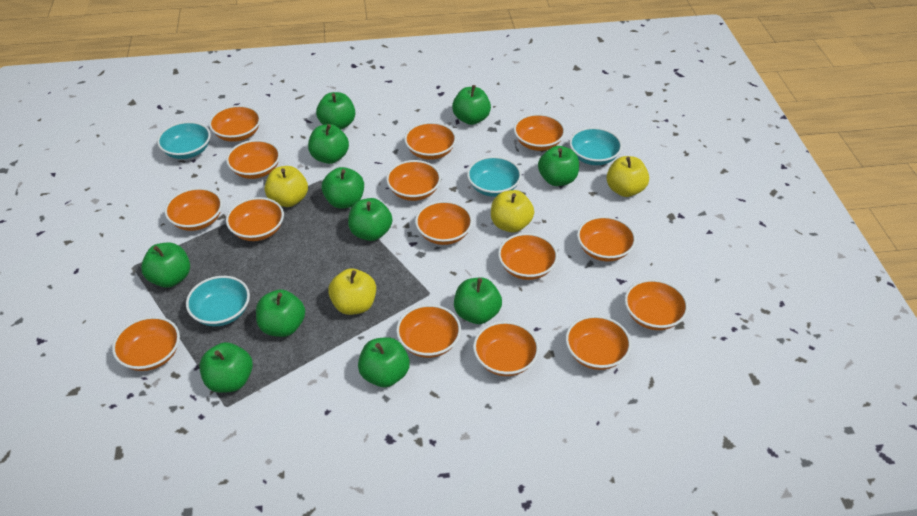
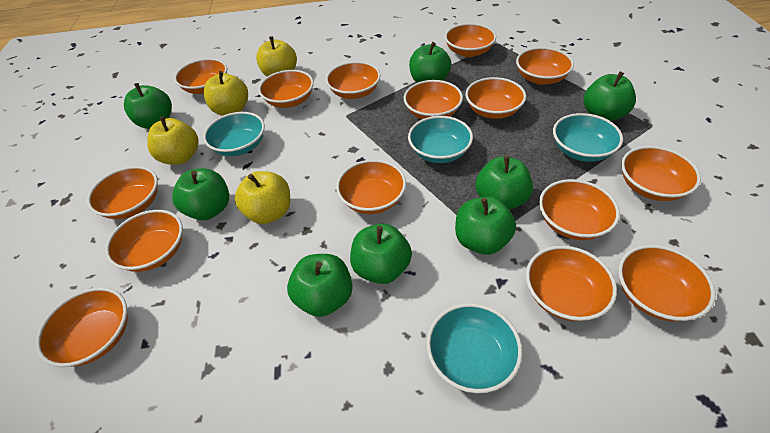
green apple: 11 -> 8

